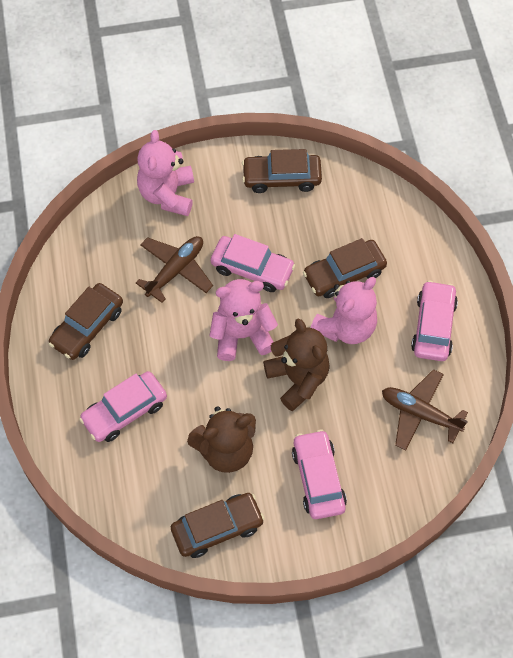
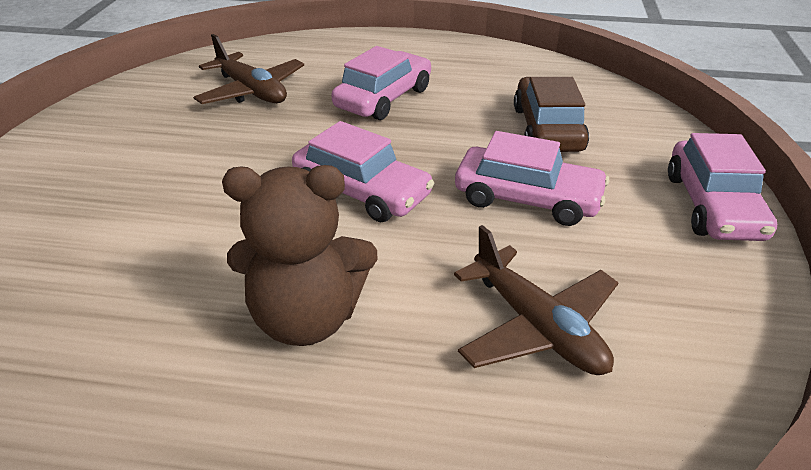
brown car: 4 -> 1
brown teddy bear: 2 -> 1
pink teddy bear: 3 -> 0

